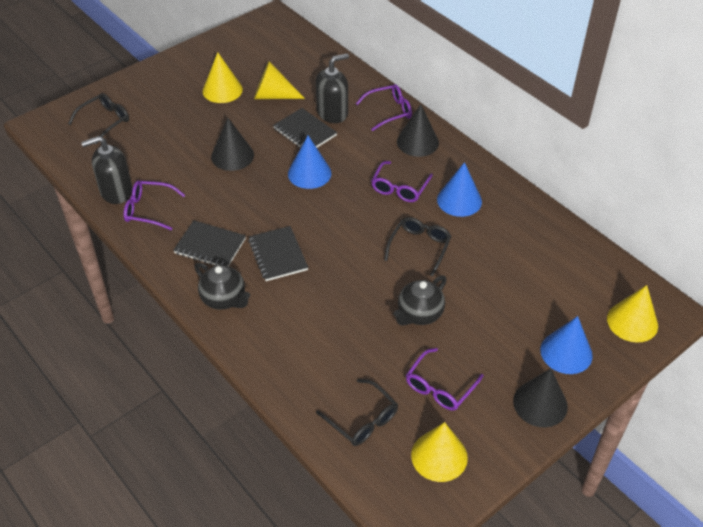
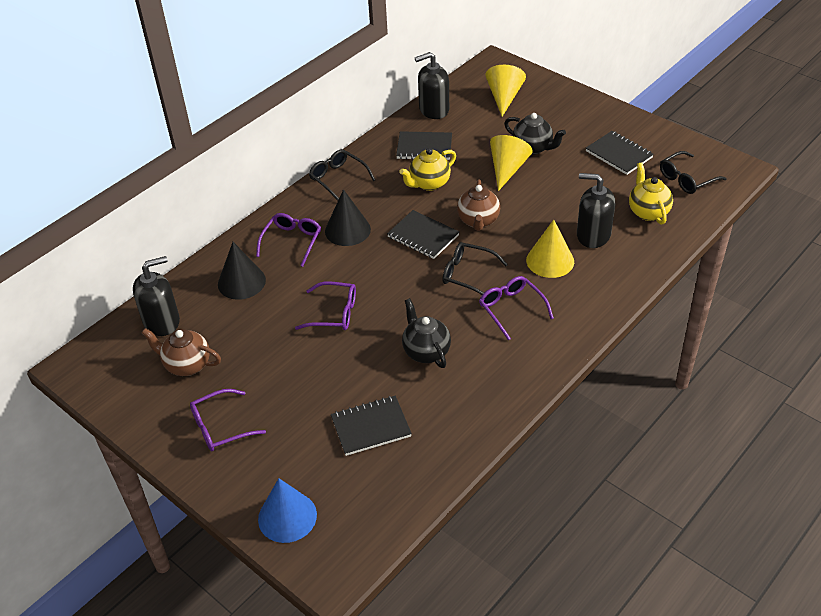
black cone: 3 -> 2
black notebook: 3 -> 4
black soap dispenser: 2 -> 3
blue cone: 3 -> 1
brown teapot: 0 -> 2
yellow cone: 4 -> 3
yellow teapot: 0 -> 2

